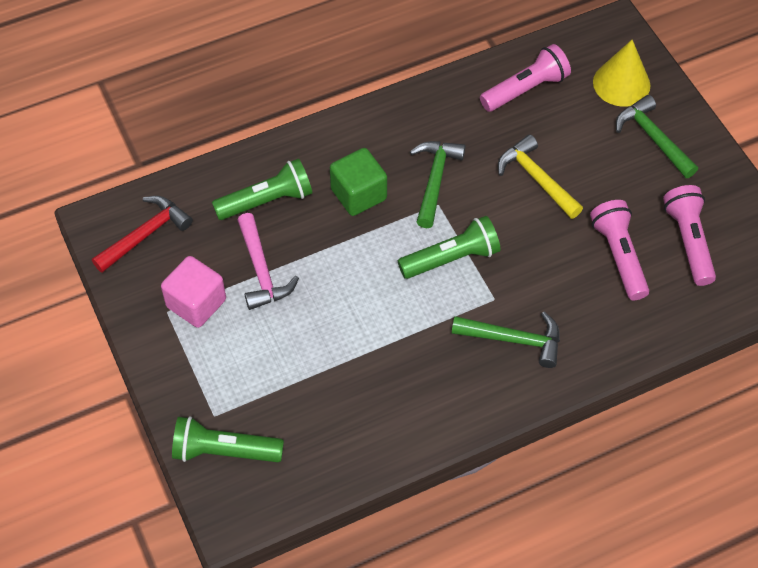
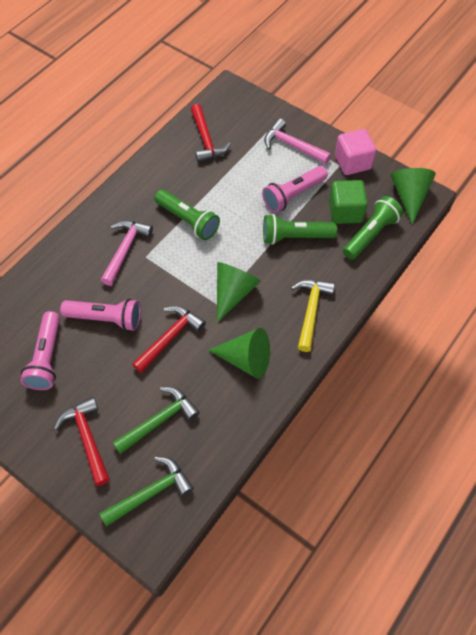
green cone: 0 -> 3
green hammer: 3 -> 2
pink hammer: 1 -> 2
red hammer: 1 -> 3
yellow cone: 1 -> 0

